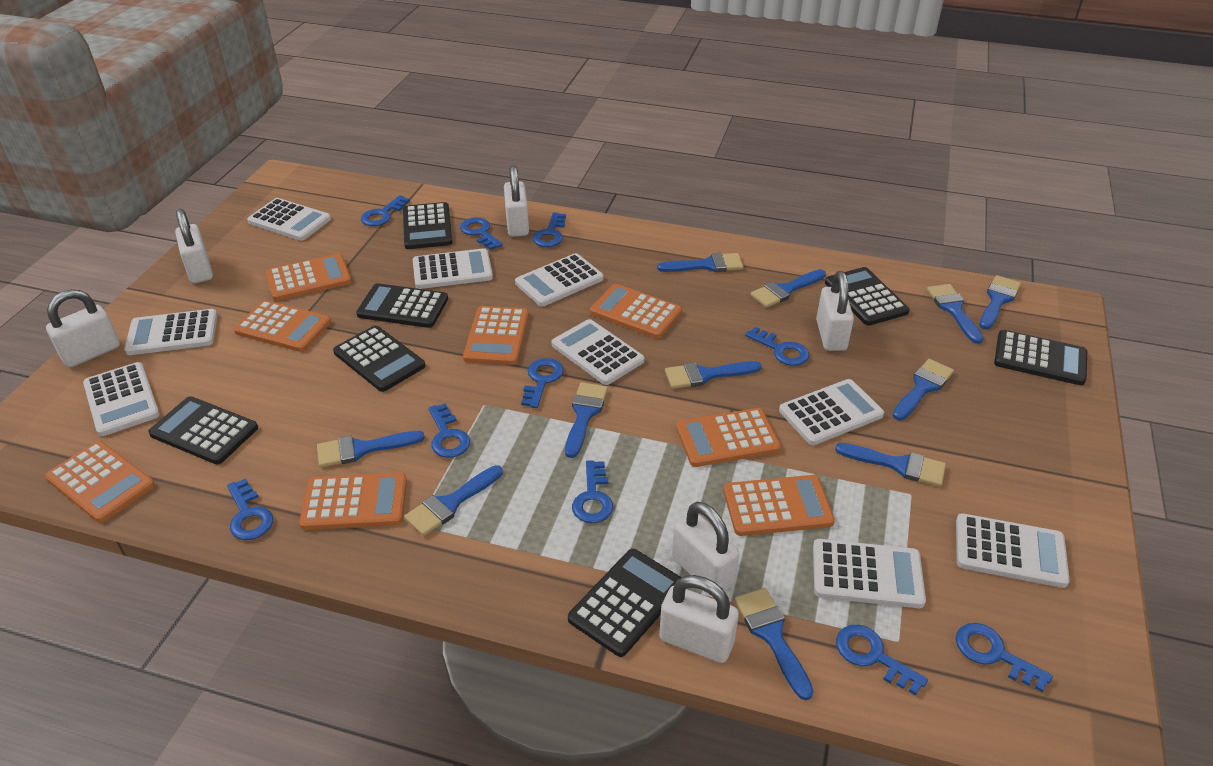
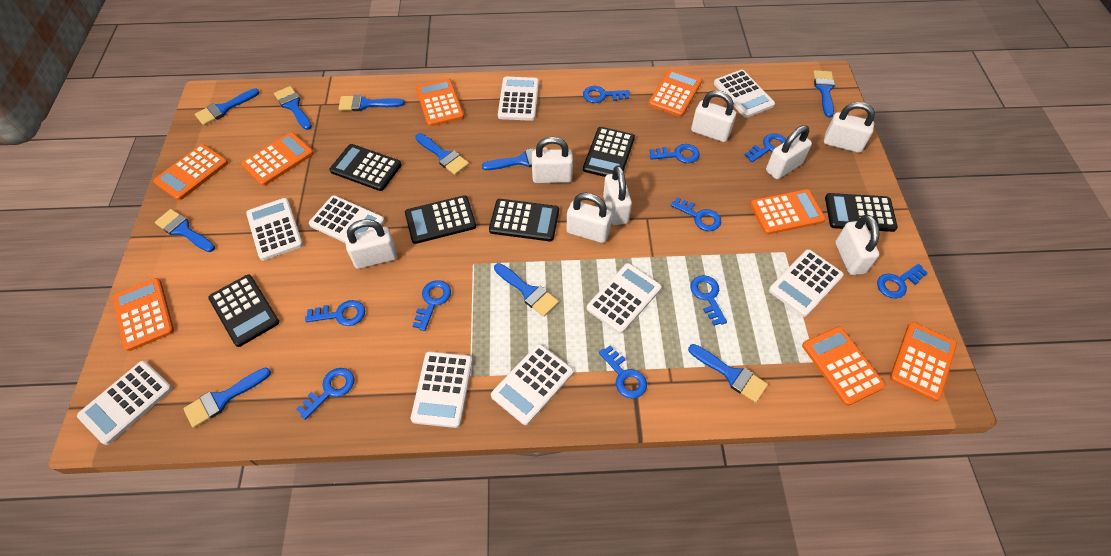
black calculator: 7 -> 6
blue brush: 11 -> 10
white padlock: 6 -> 8

